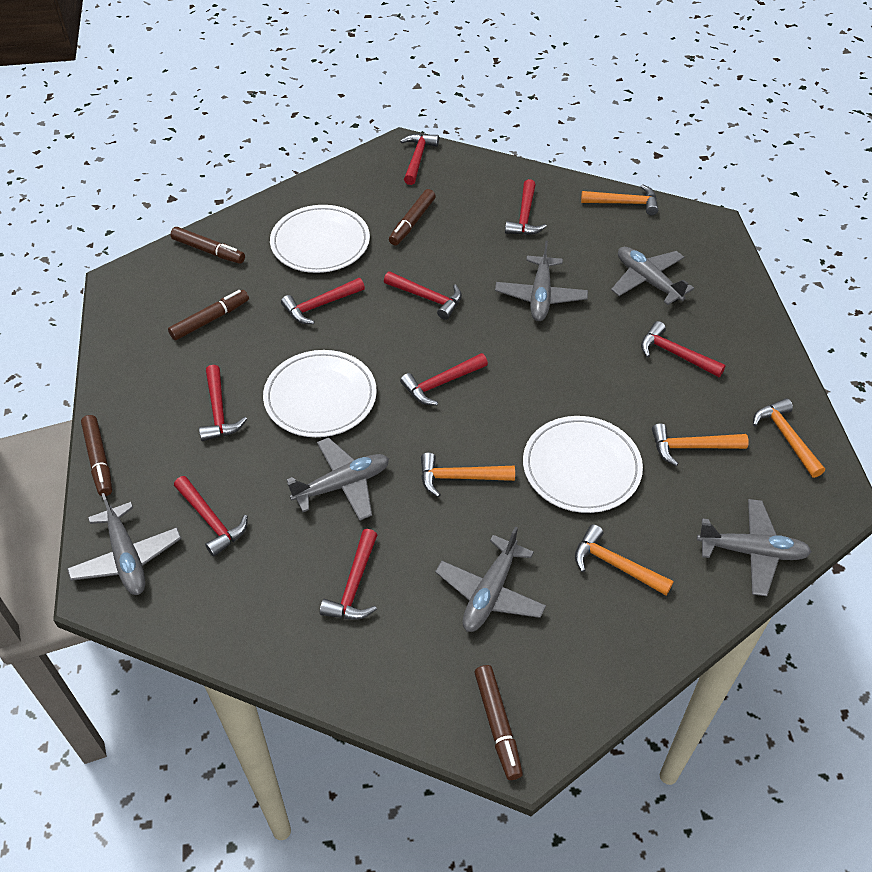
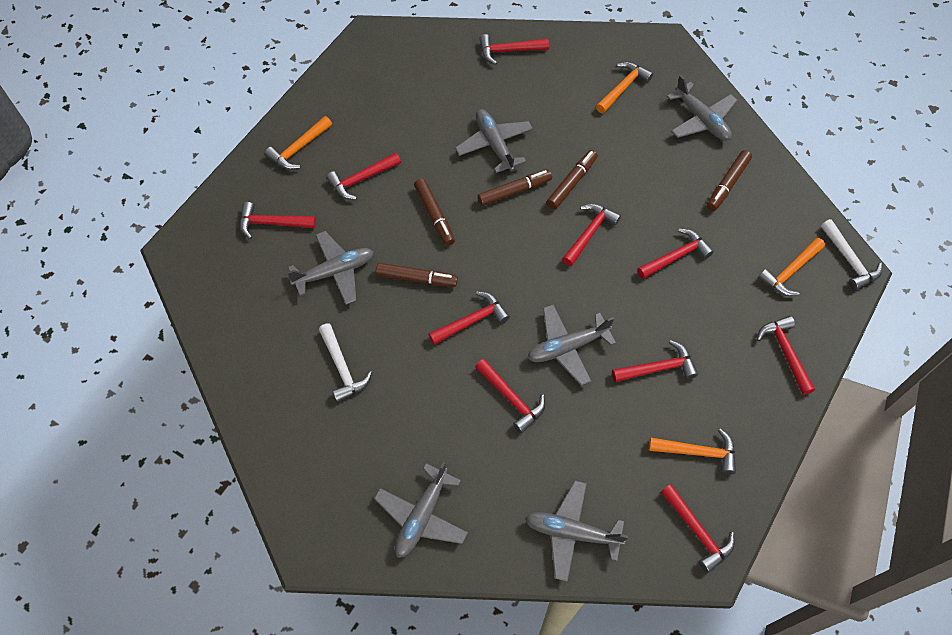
orange hammer: 5 -> 4
red hammer: 9 -> 10
white hammer: 0 -> 2
white plate: 3 -> 0

